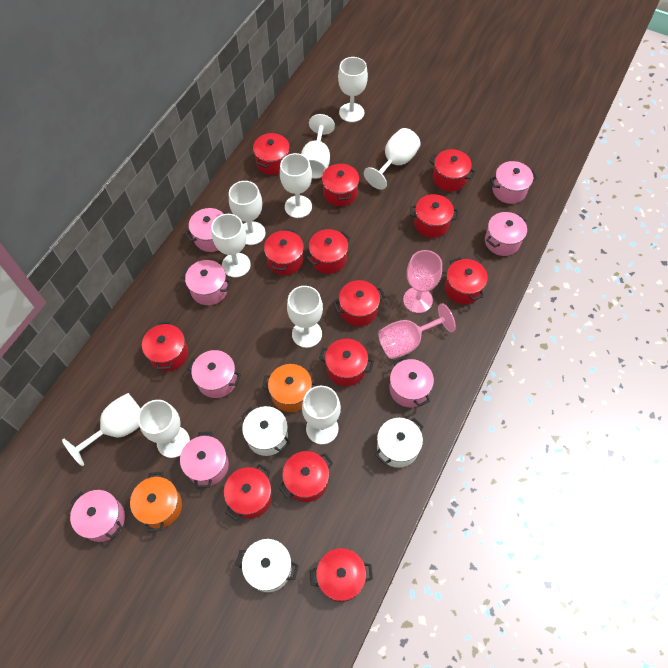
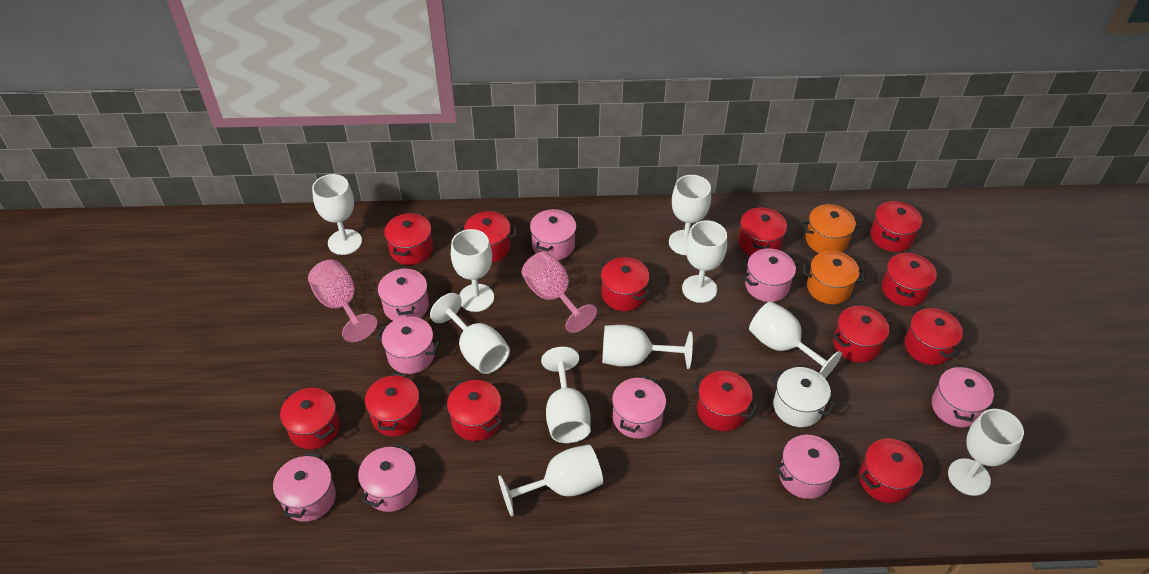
pink pot: 8 -> 9
white pot: 3 -> 1

